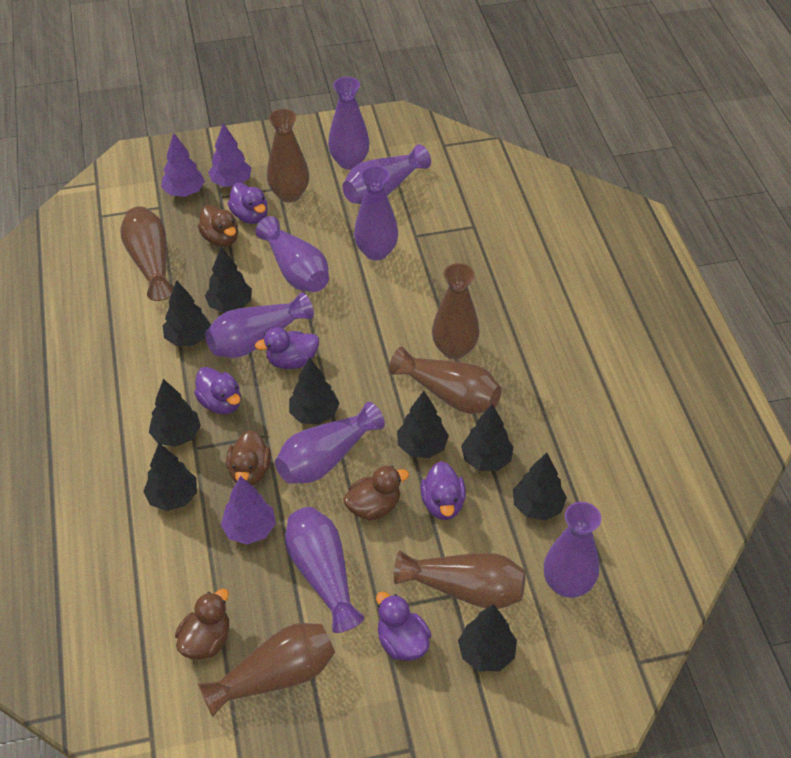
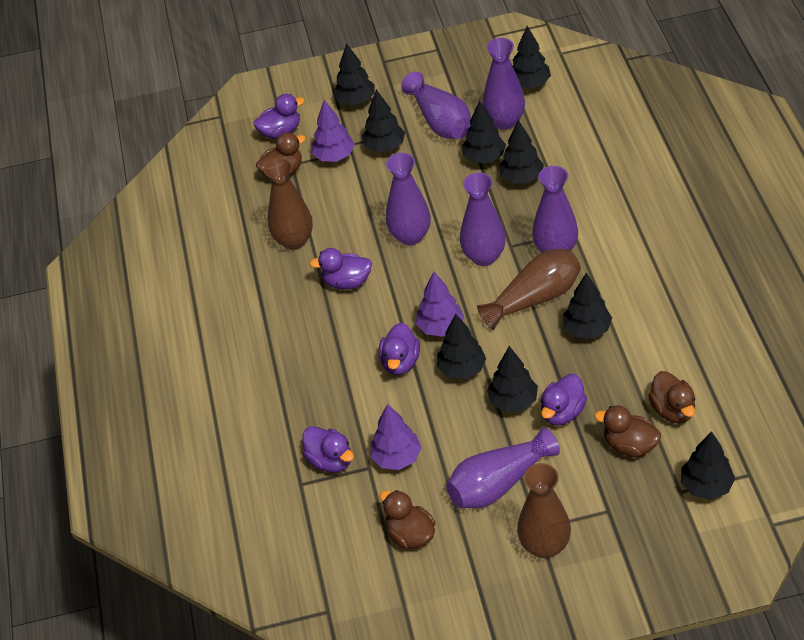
brown vase: 6 -> 3
purple vase: 8 -> 6

